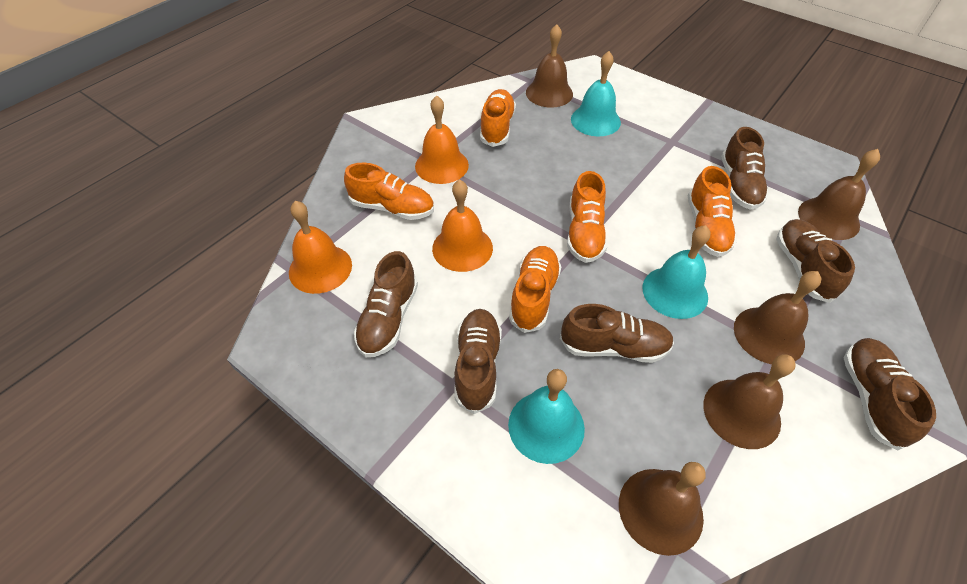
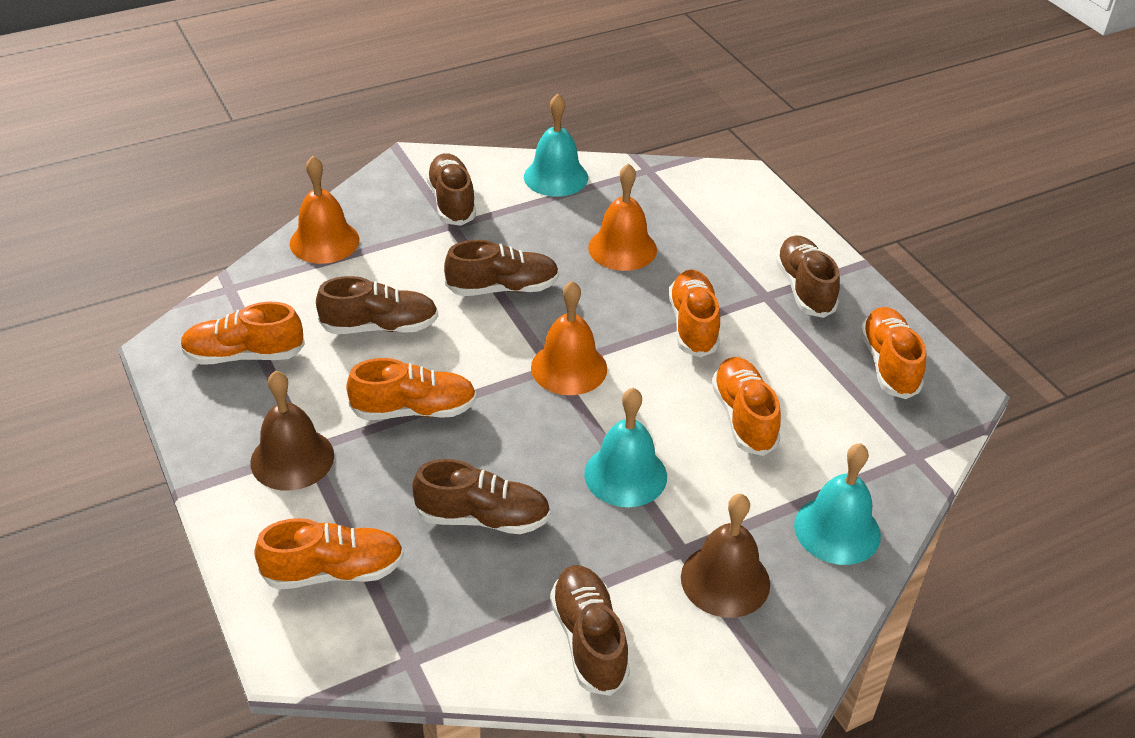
brown bell: 5 -> 2
orange shoe: 5 -> 6

